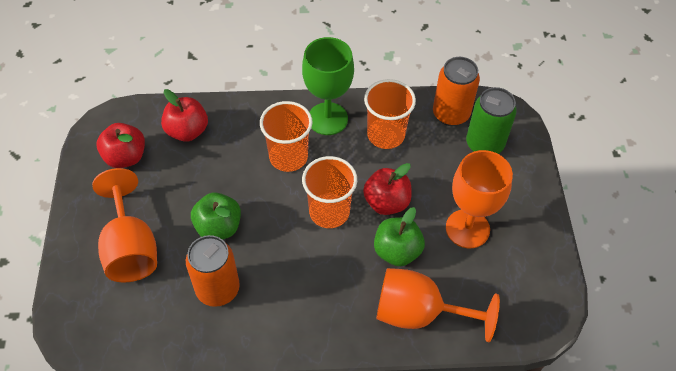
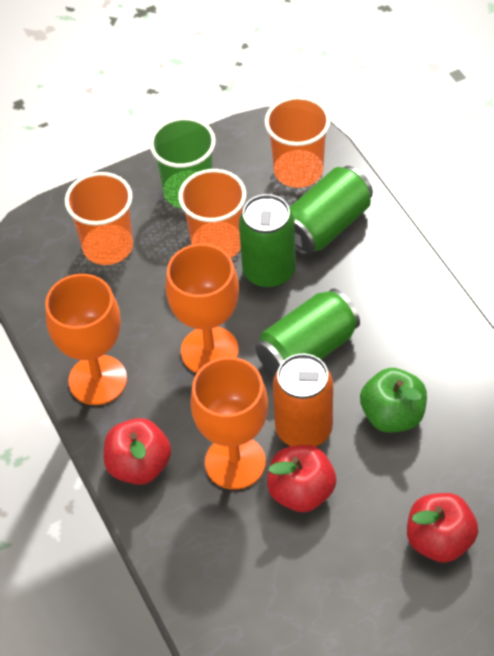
green apple: 2 -> 1
green can: 1 -> 3
green cup: 0 -> 1
green goblet: 1 -> 0
orange can: 2 -> 1

